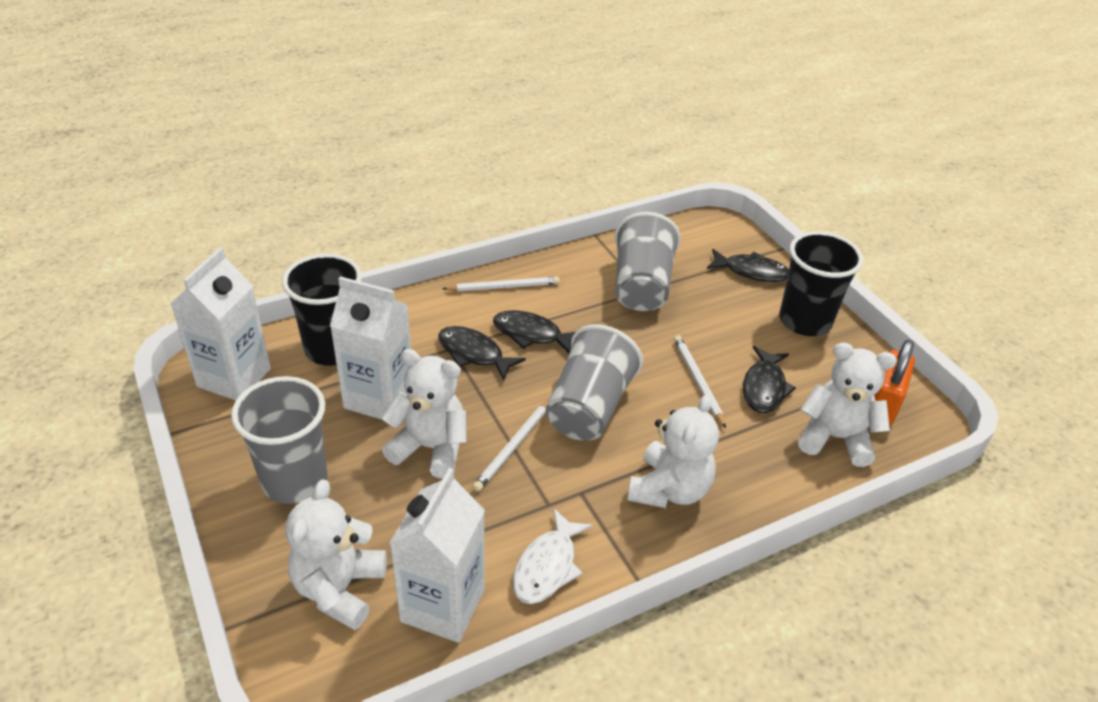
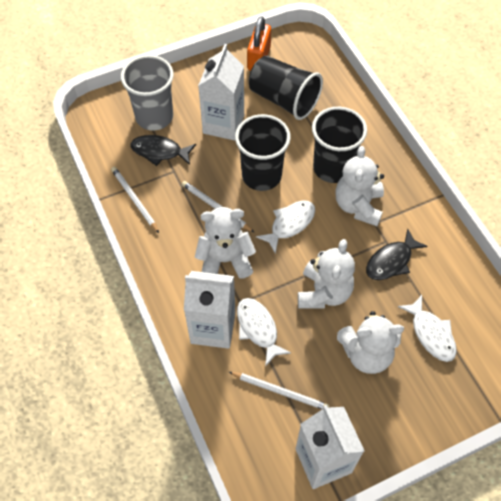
black cup: 2 -> 3
black fish: 4 -> 2
grey cup: 3 -> 1
white fish: 1 -> 3

